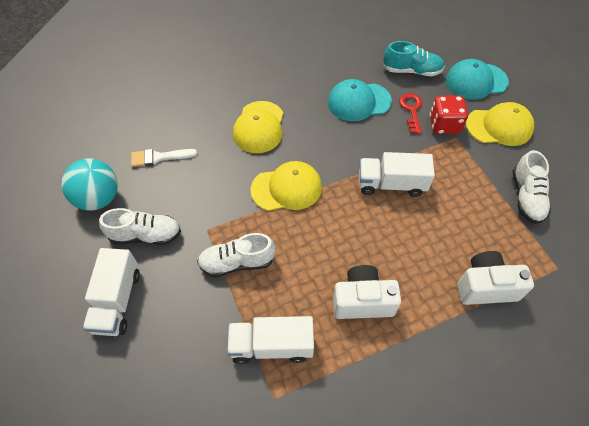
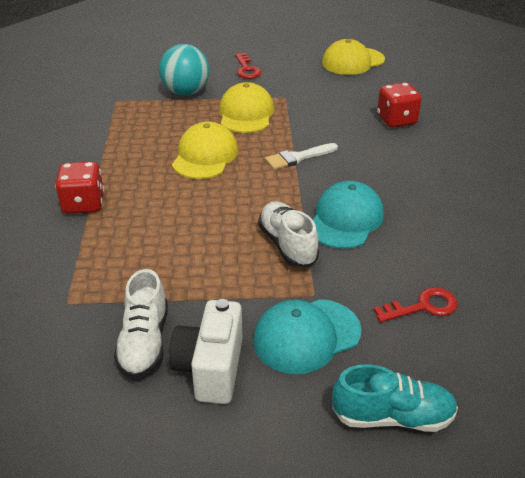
red dice: 1 -> 2
red key: 1 -> 2
white camera: 2 -> 1
white shoe: 3 -> 2
white truck: 3 -> 0

